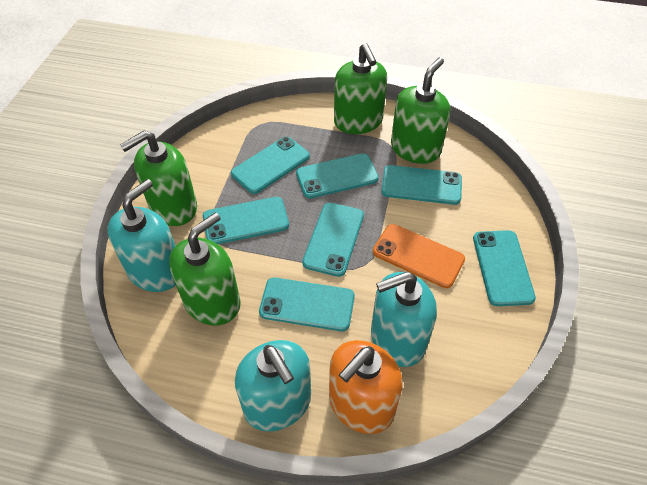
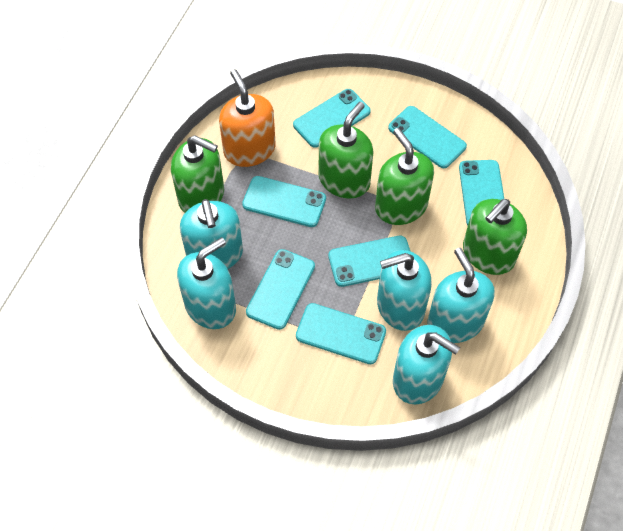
orange phone: 1 -> 0
turquoise soap dispenser: 3 -> 5

